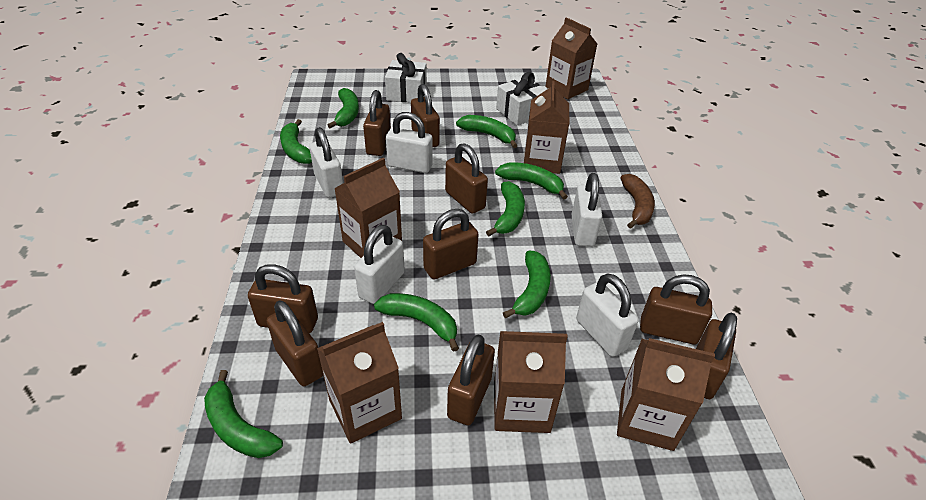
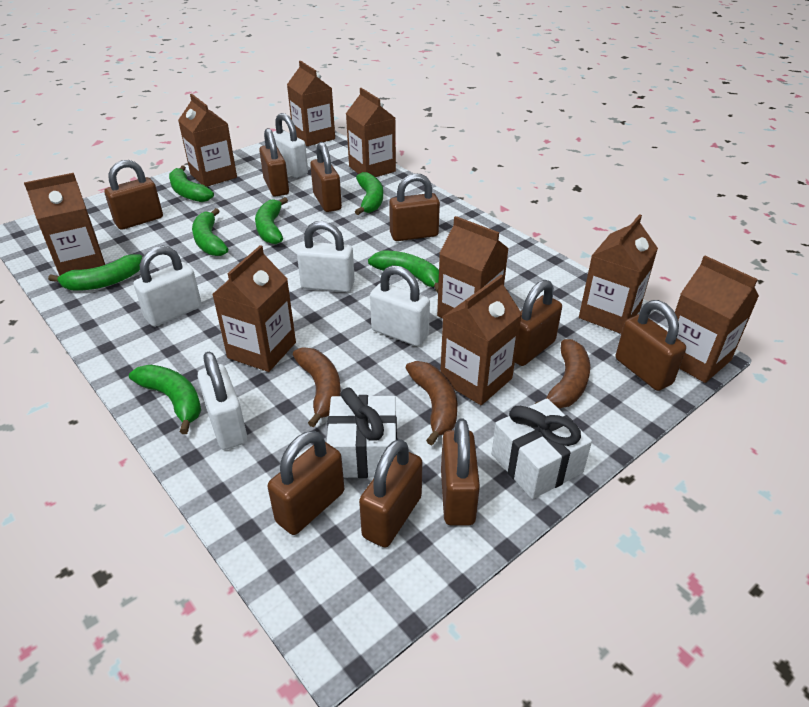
brown banana: 1 -> 3
brown carton: 6 -> 9
green banana: 8 -> 7

